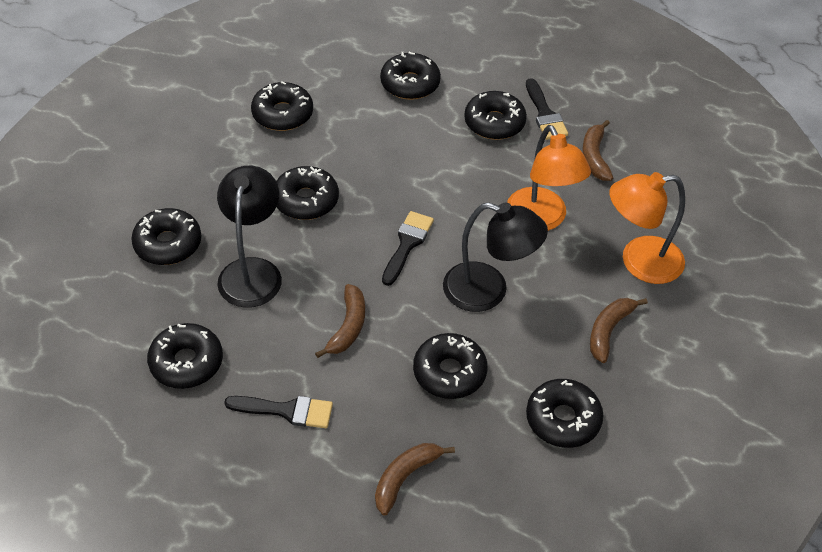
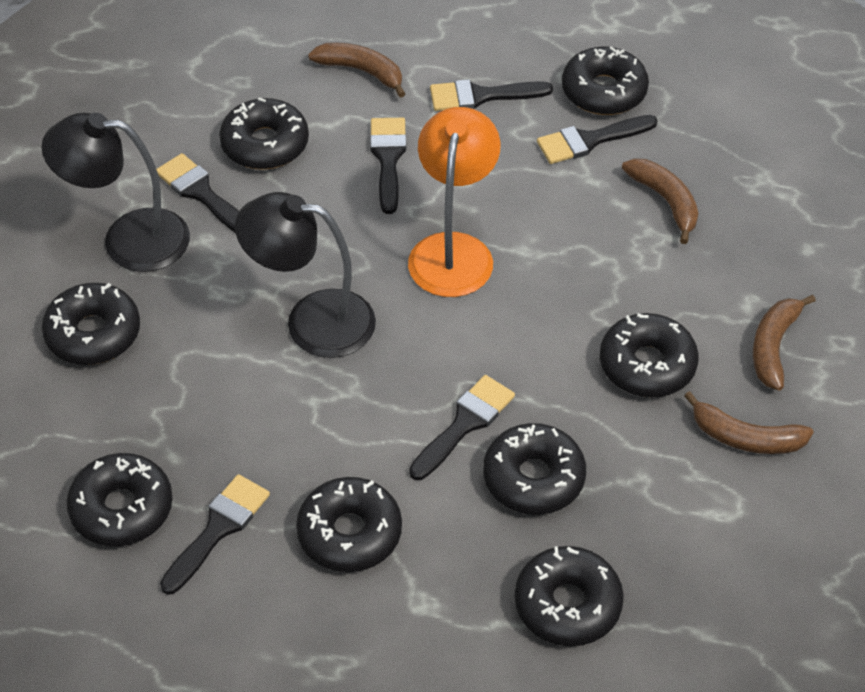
black brush: 3 -> 6
orange lamp: 2 -> 1

